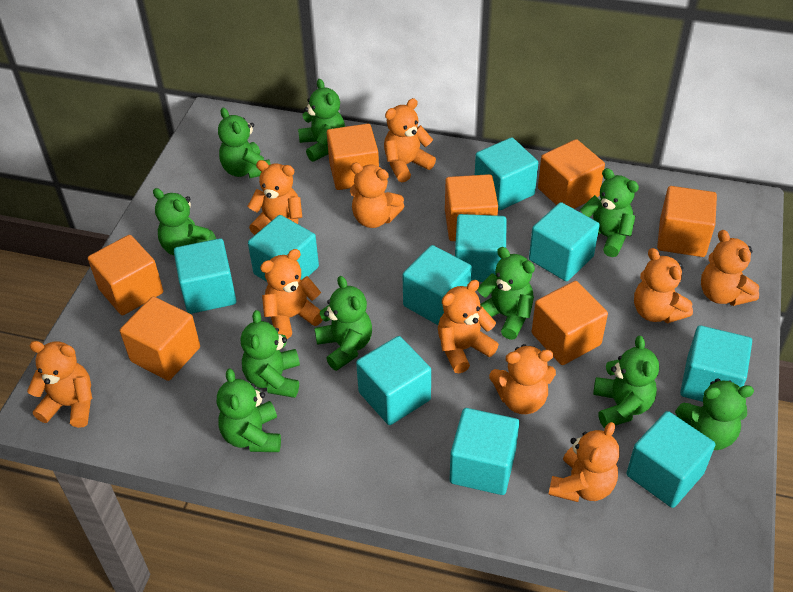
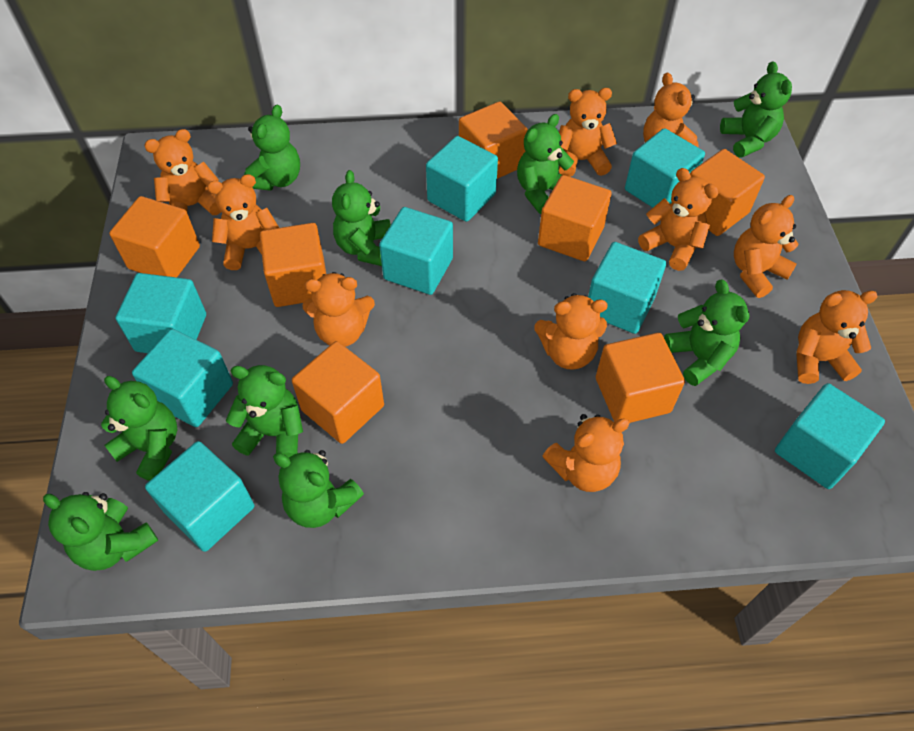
green teddy bear: 10 -> 9
turquoise cube: 10 -> 8

